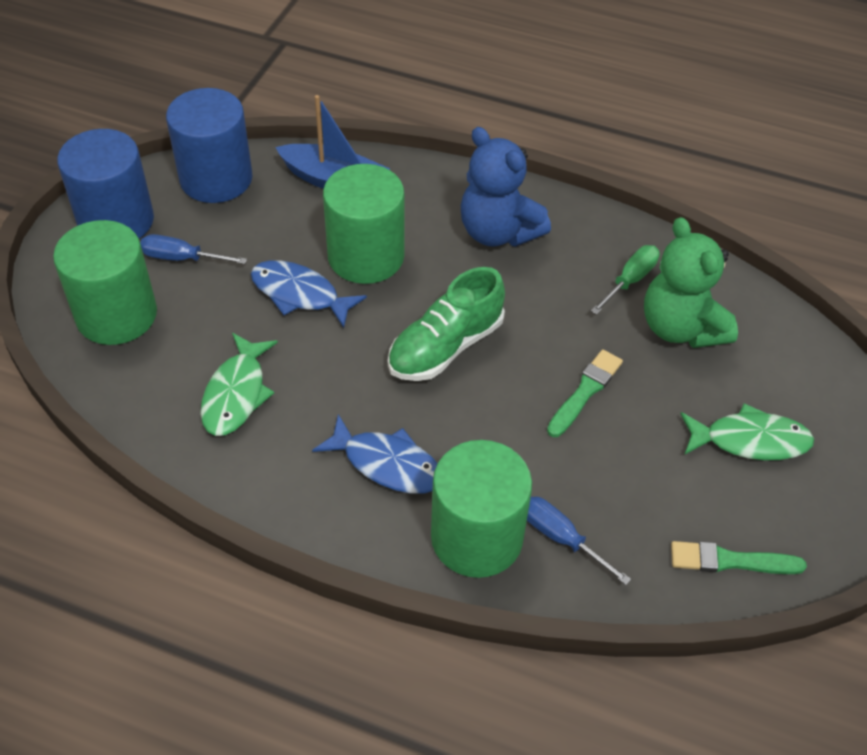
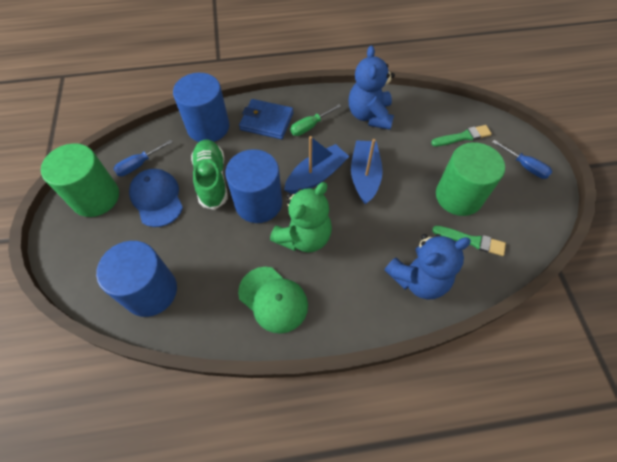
blue boat: 1 -> 2
blue cap: 0 -> 1
blue cylinder: 2 -> 3
blue fish: 2 -> 0
blue teddy bear: 1 -> 2
blue wallet: 0 -> 1
green cap: 0 -> 1
green cylinder: 3 -> 2
green fish: 2 -> 0

